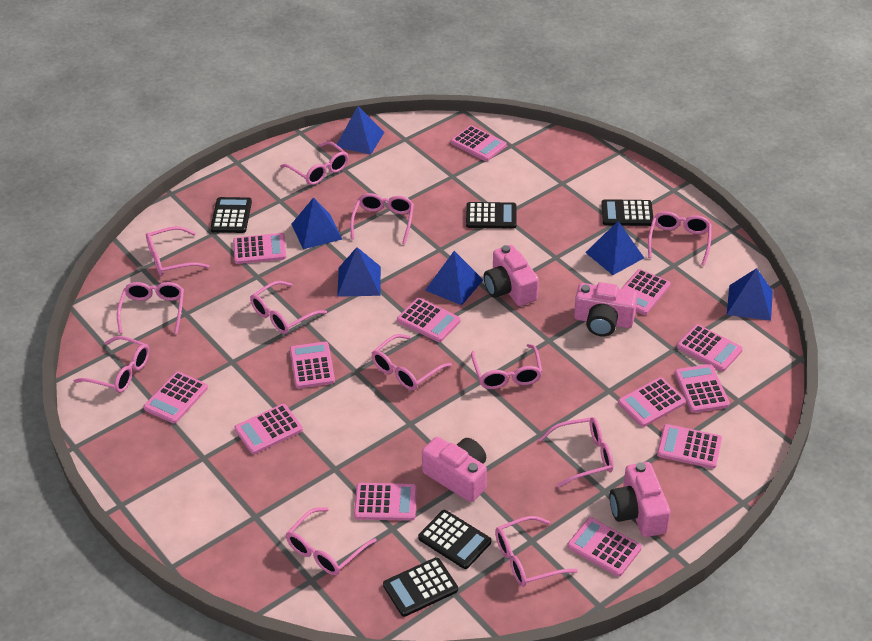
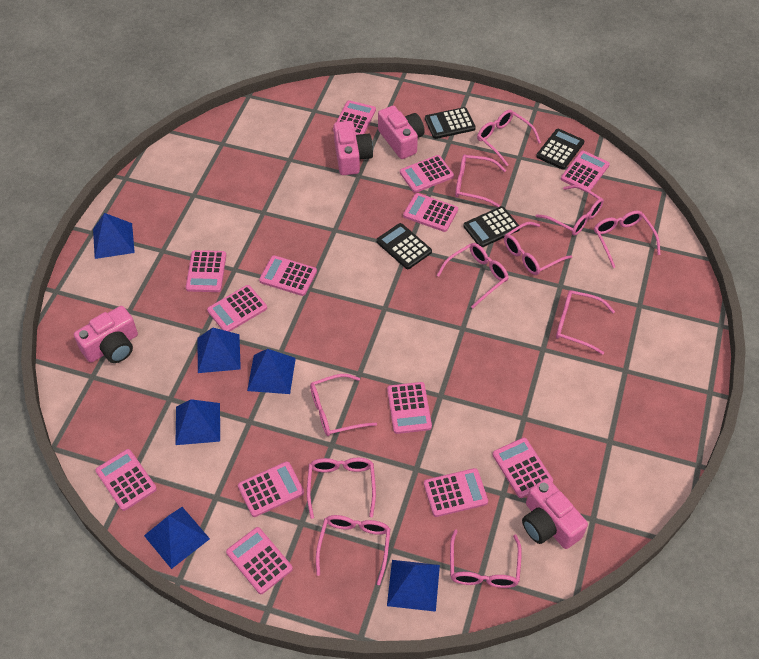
black calculator: 5 -> 4
pink glasses: 12 -> 11

